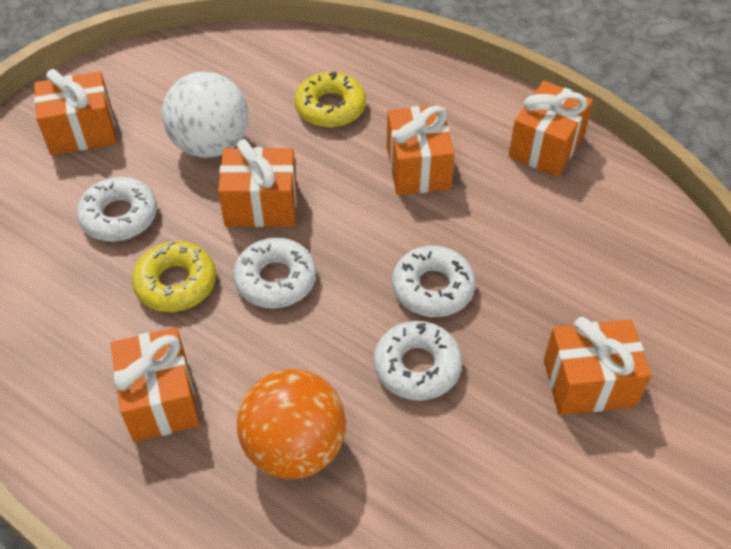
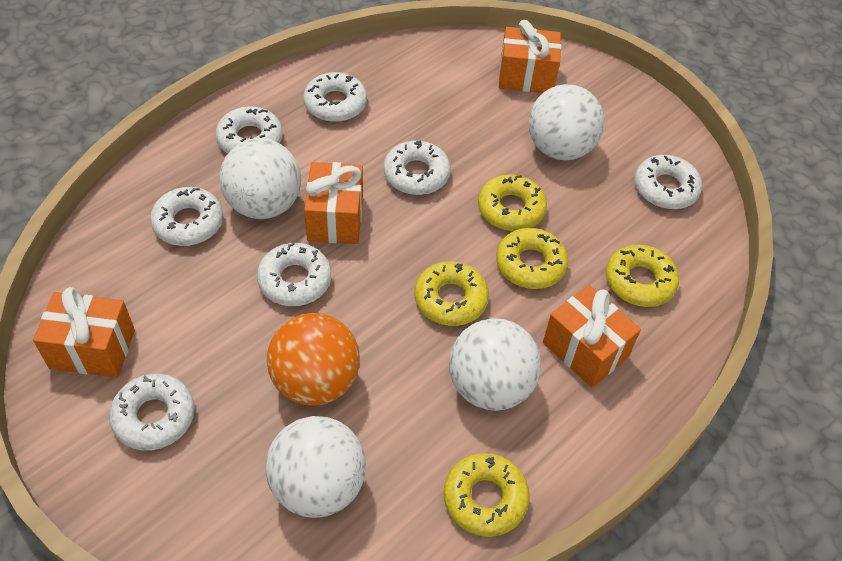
orange gift: 6 -> 4
white ball: 1 -> 4
white donut: 4 -> 7
yellow donut: 2 -> 5

